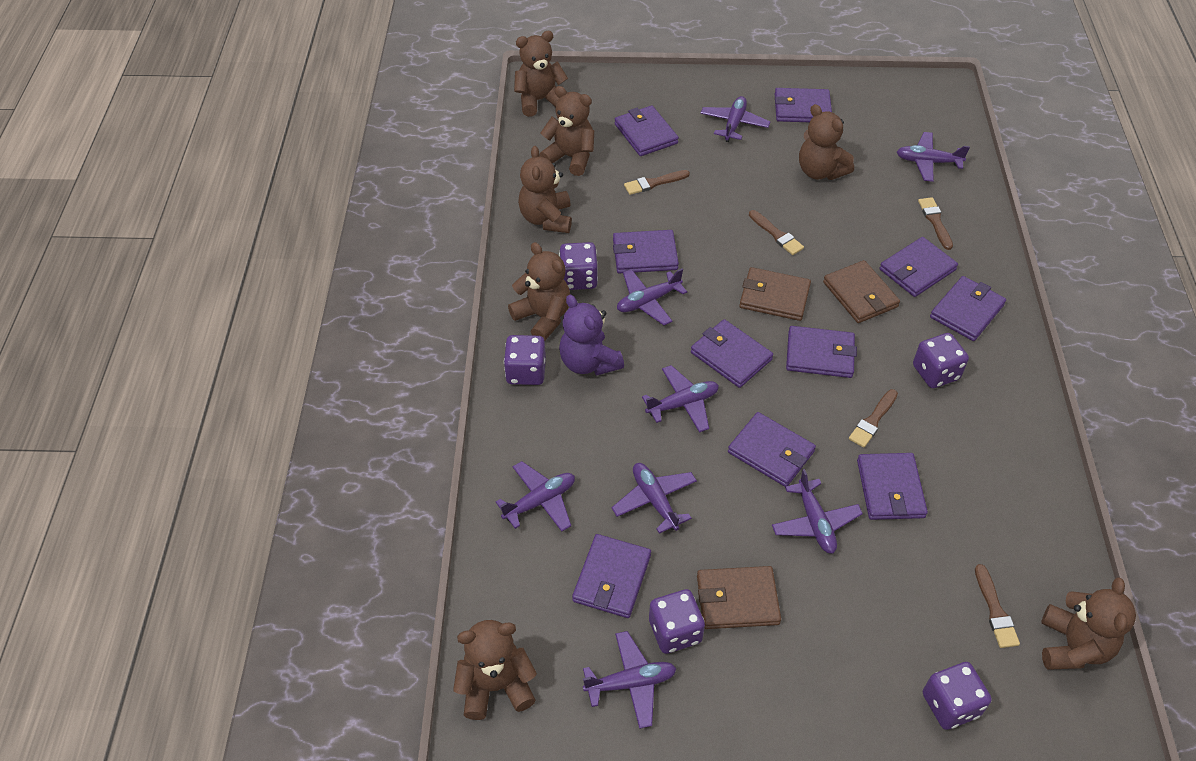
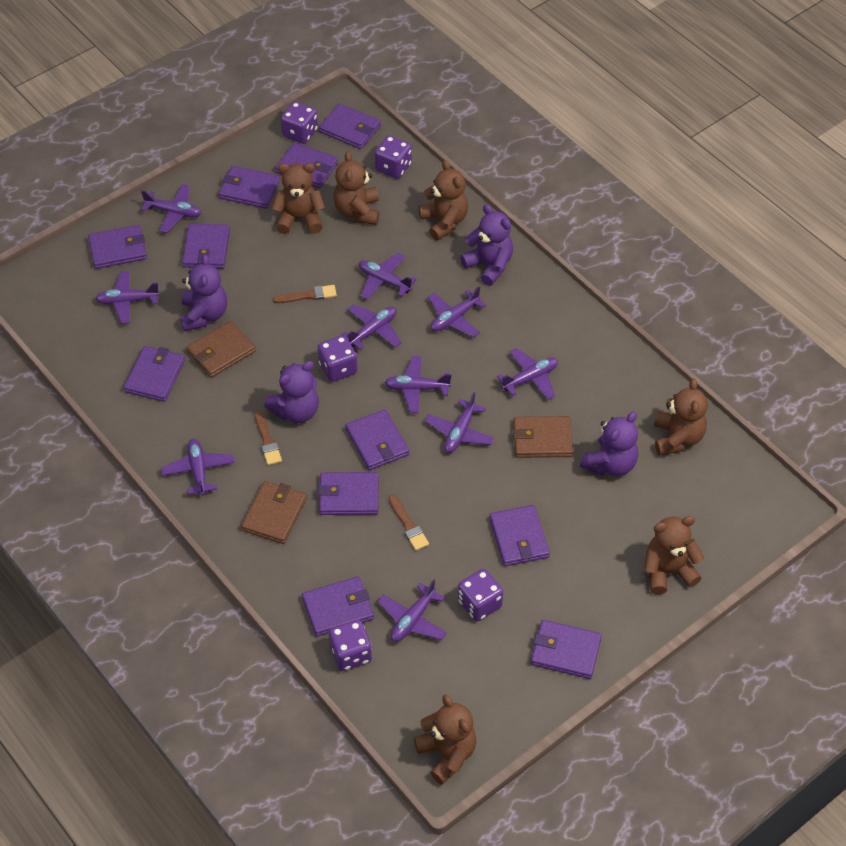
brown brush: 5 -> 3
brown teddy bear: 7 -> 6
purple plane: 8 -> 10
purple teddy bear: 1 -> 4
purple wallet: 10 -> 11

